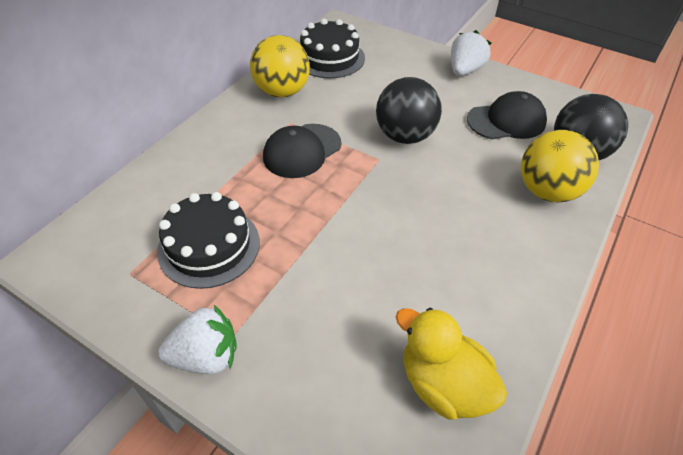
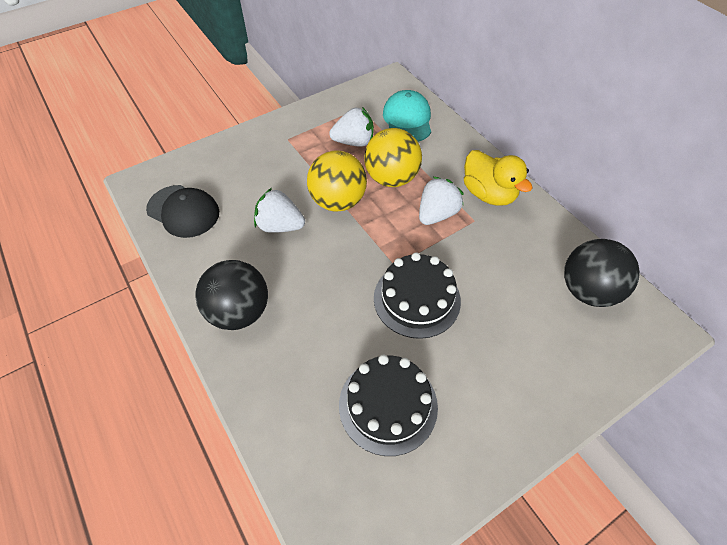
black cap: 2 -> 1
turquoise cap: 0 -> 1
white strawberry: 2 -> 3

